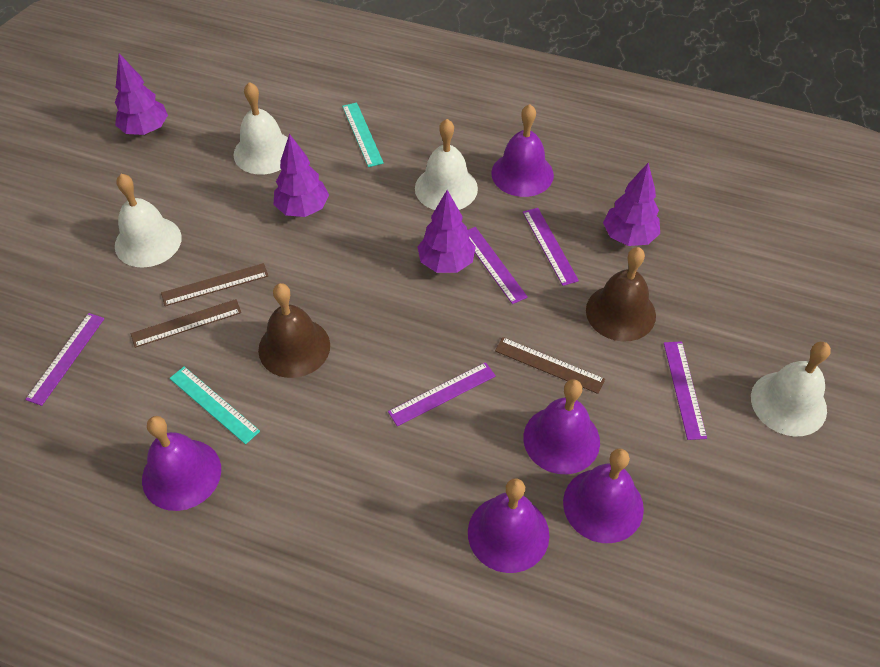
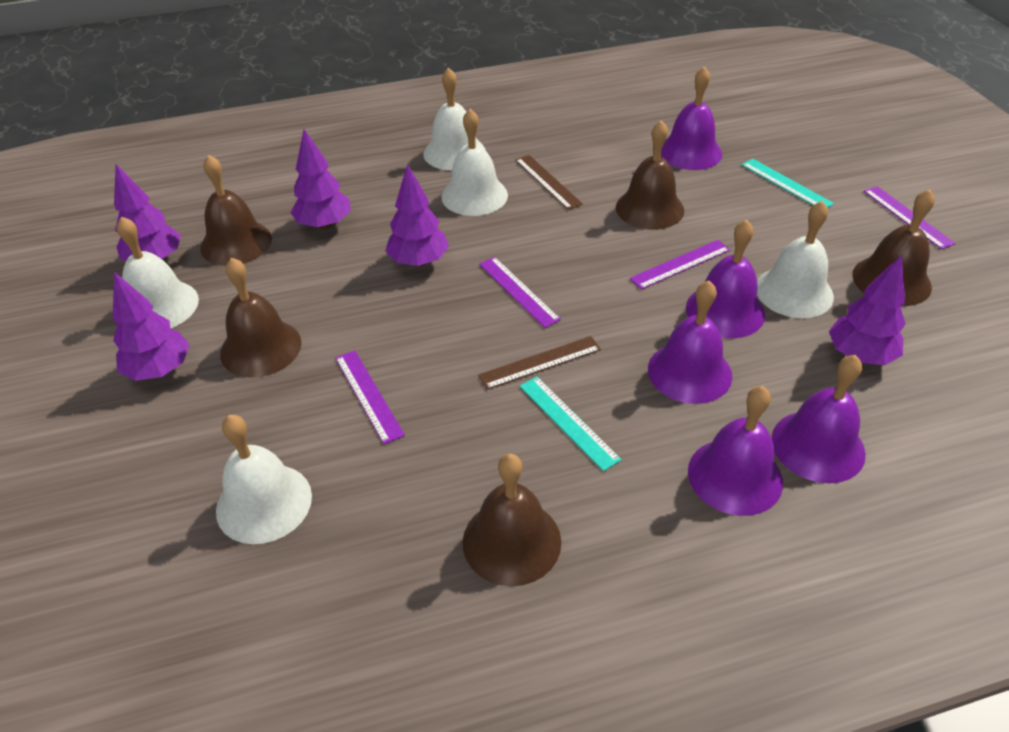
brown bell: 2 -> 5
brown ruler: 3 -> 2
purple ruler: 5 -> 4
purple tree: 4 -> 5
white bell: 4 -> 5

